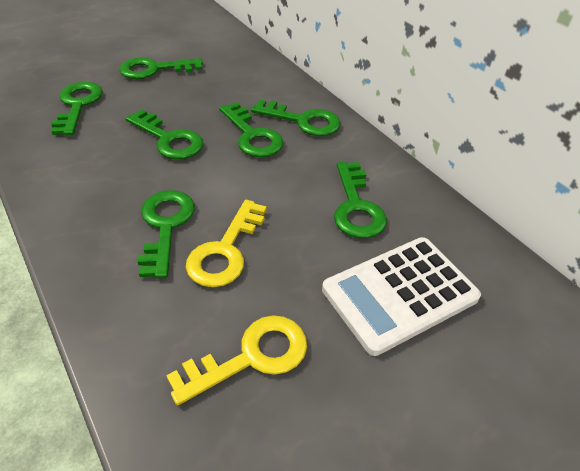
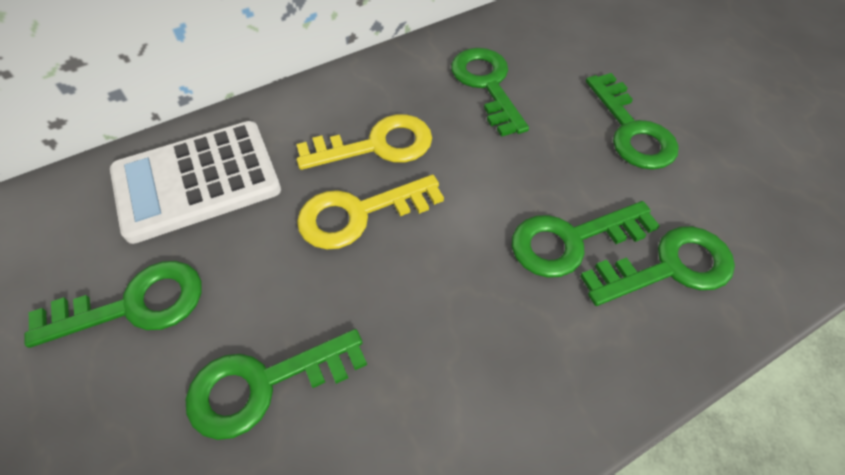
green key: 7 -> 6

